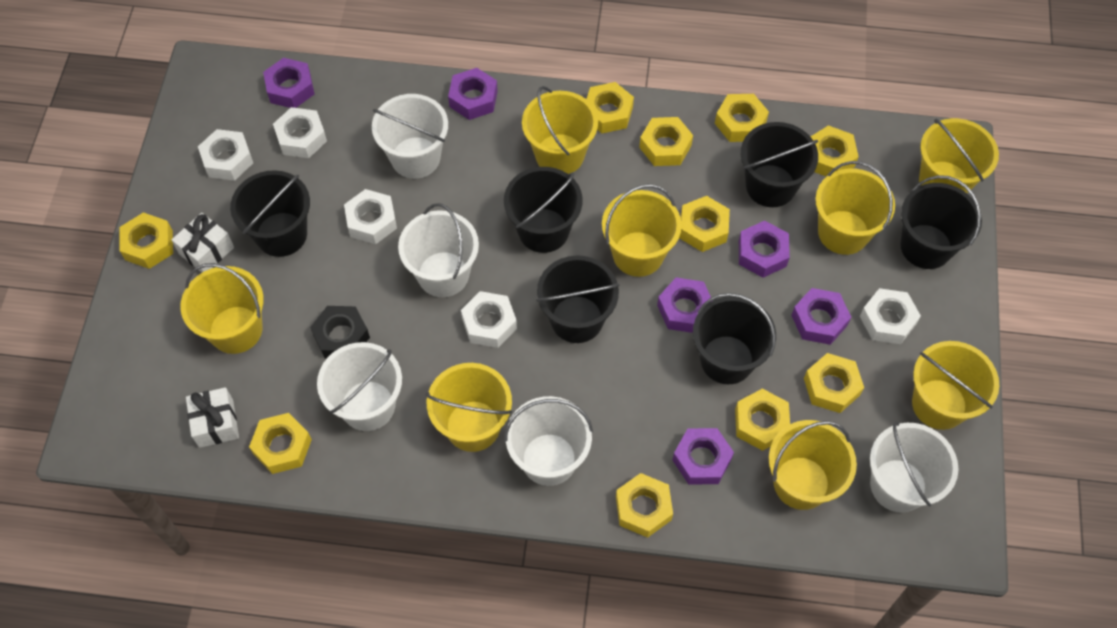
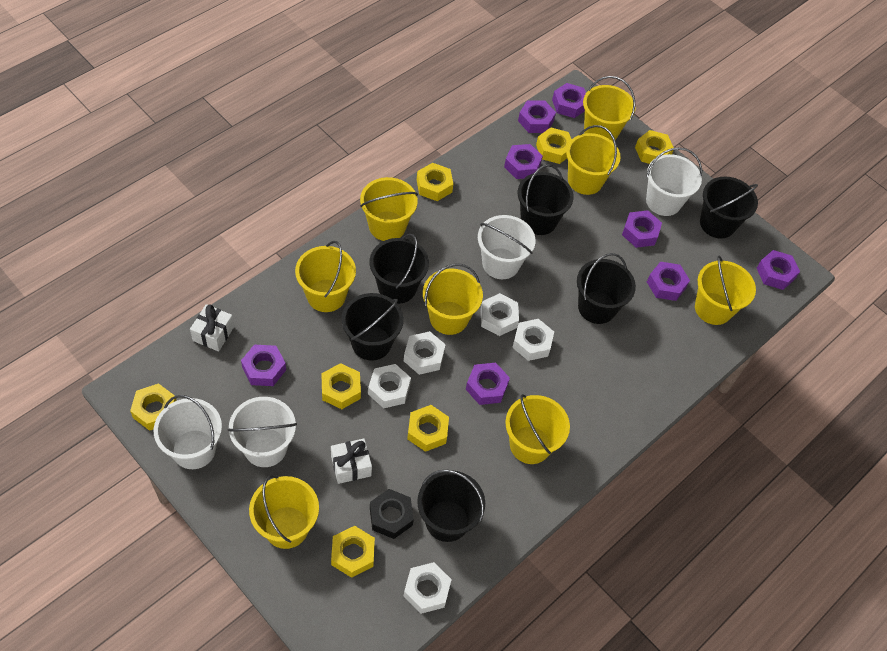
purple nut: 6 -> 8
white bucket: 5 -> 4
yellow nut: 10 -> 7

